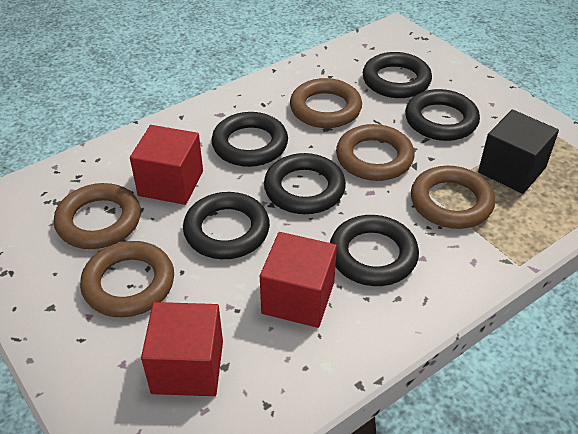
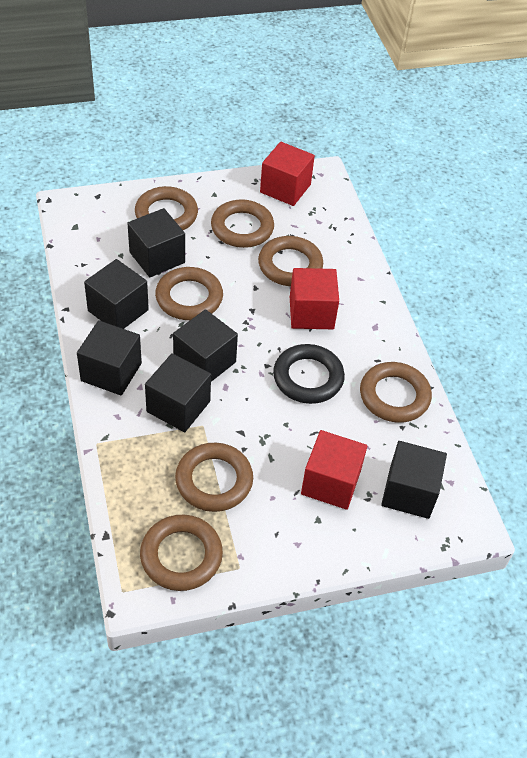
black cube: 1 -> 6
black ring: 6 -> 1
brown ring: 5 -> 7

